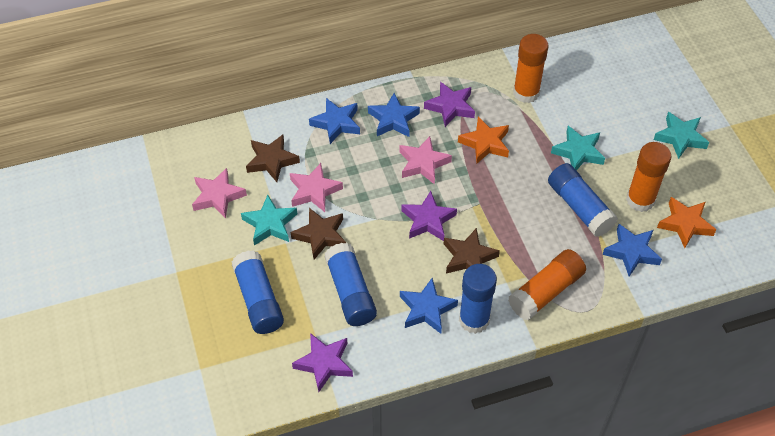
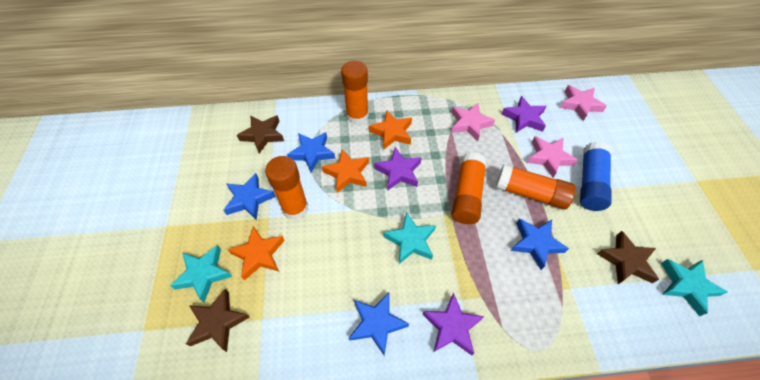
blue glue stick: 4 -> 1
orange glue stick: 3 -> 4
orange star: 2 -> 3

